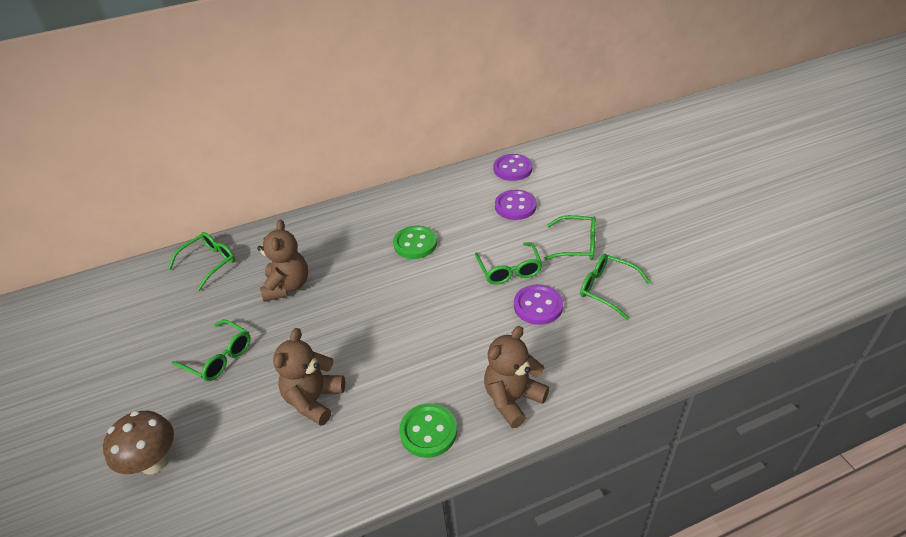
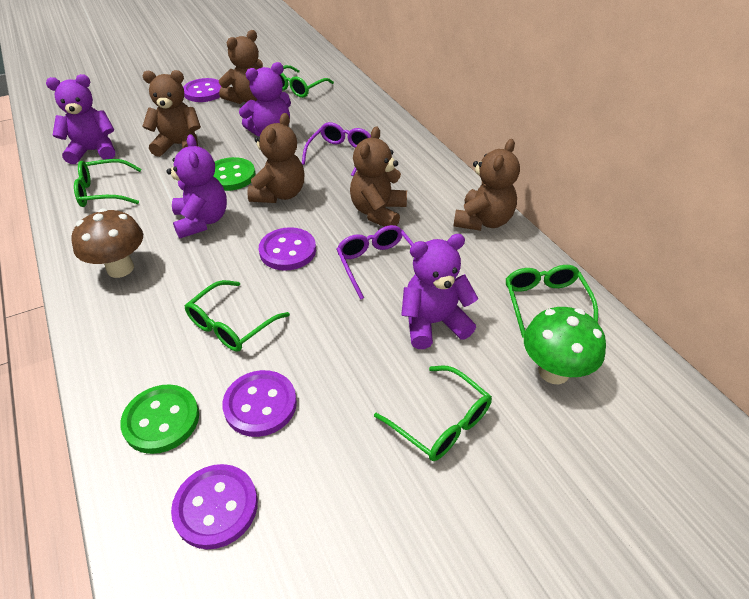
brown teddy bear: 3 -> 5
green mushroom: 0 -> 1
purple button: 3 -> 4
purple glasses: 0 -> 2
purple teddy bear: 0 -> 4

